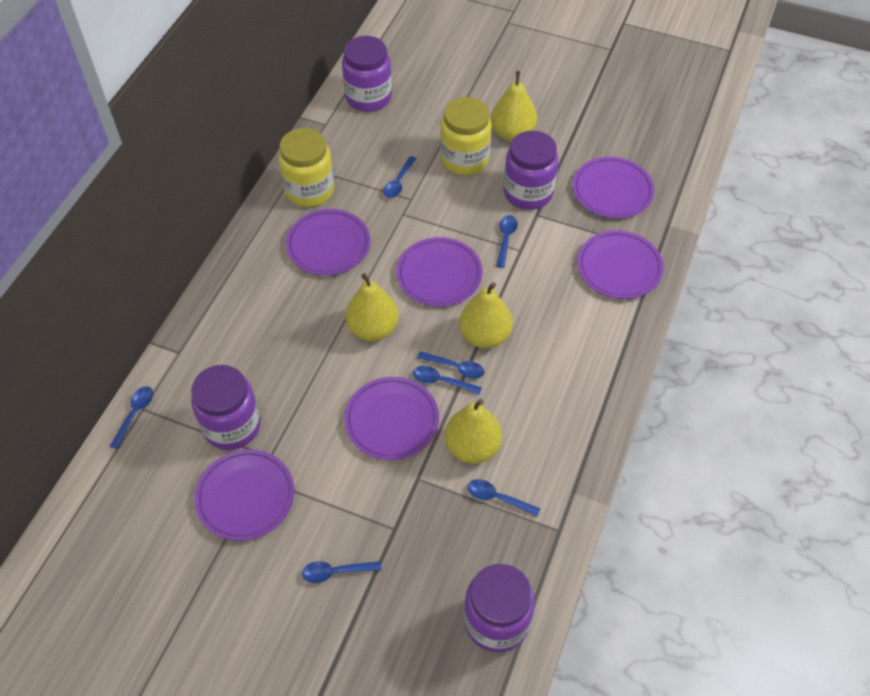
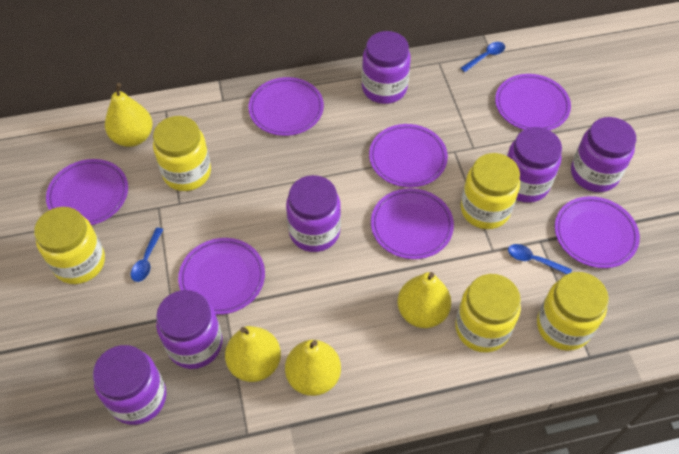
blue spoon: 7 -> 3
purple jar: 4 -> 6
purple plate: 6 -> 7
yellow jar: 2 -> 5

